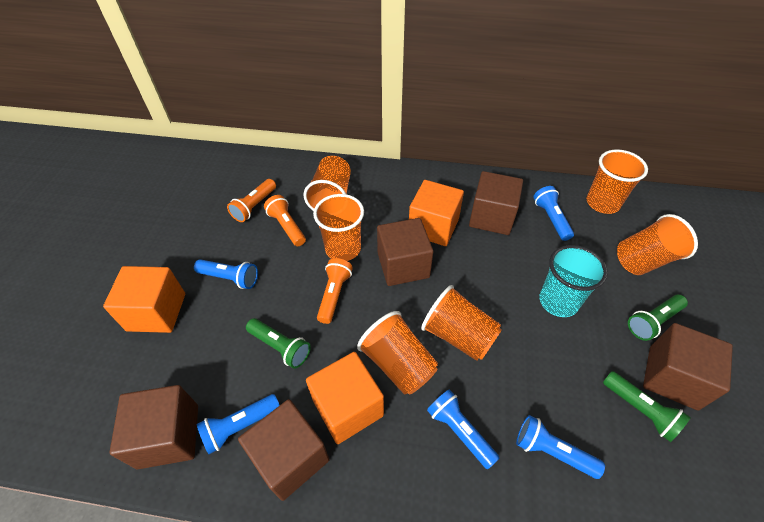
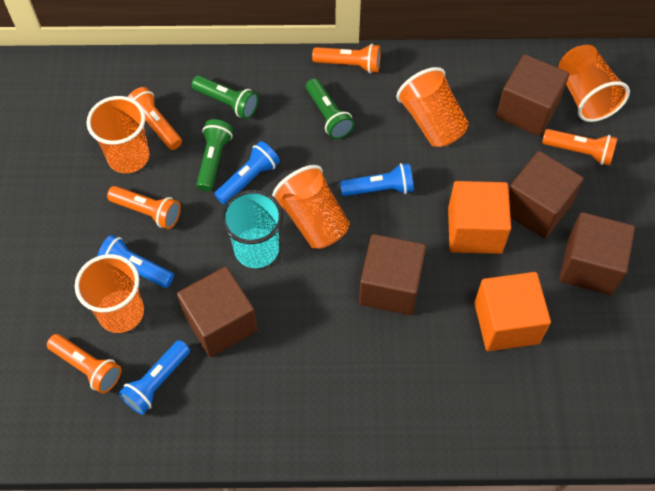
blue flashlight: 5 -> 4
orange cube: 3 -> 2
orange cup: 6 -> 5
orange flashlight: 3 -> 5

